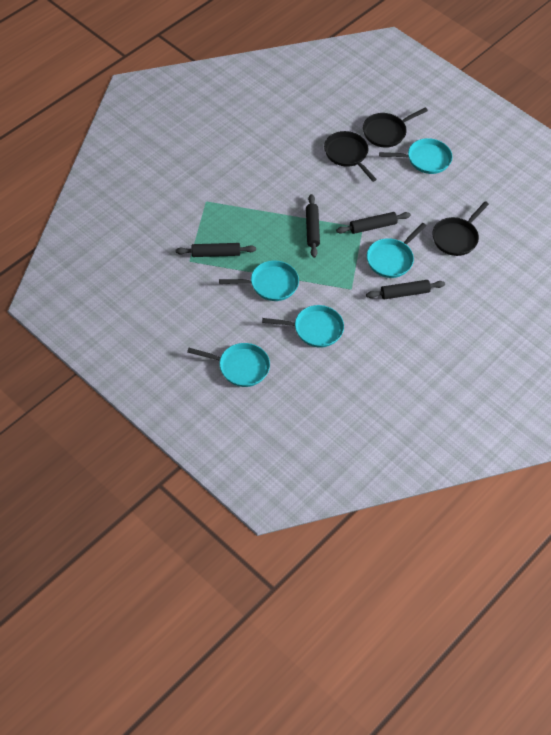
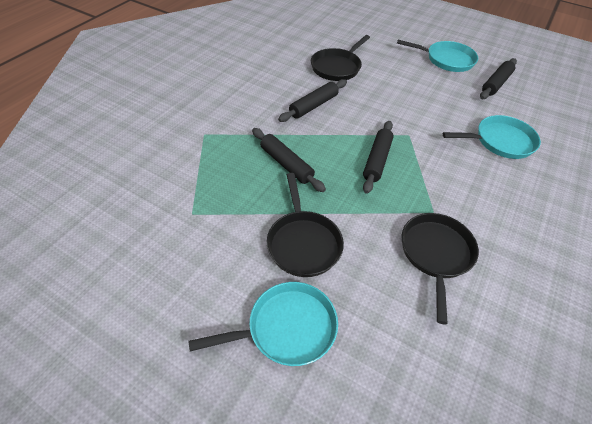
turquoise pan: 5 -> 3

